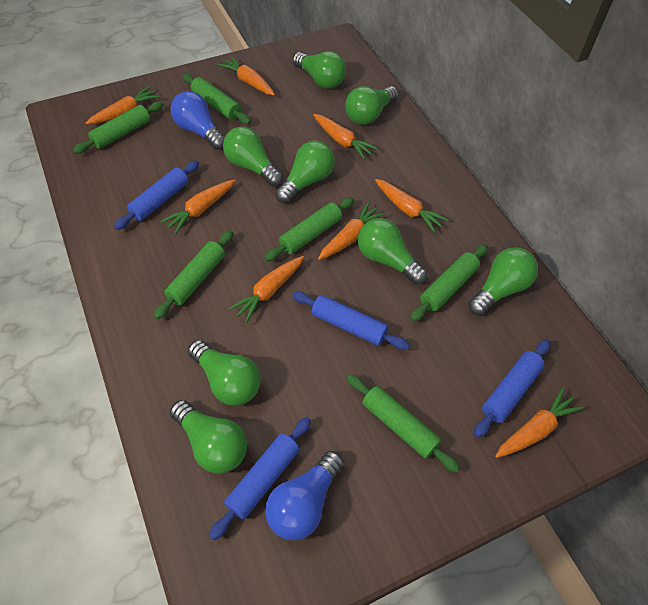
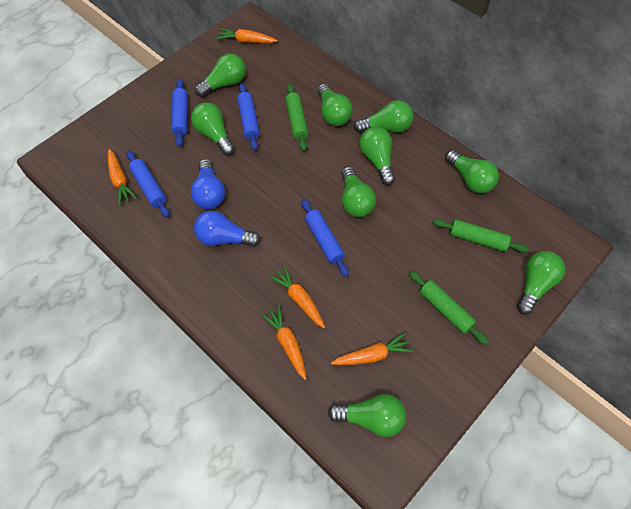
green light bulb: 8 -> 9
green rolling pin: 6 -> 3
orange carrot: 8 -> 5

